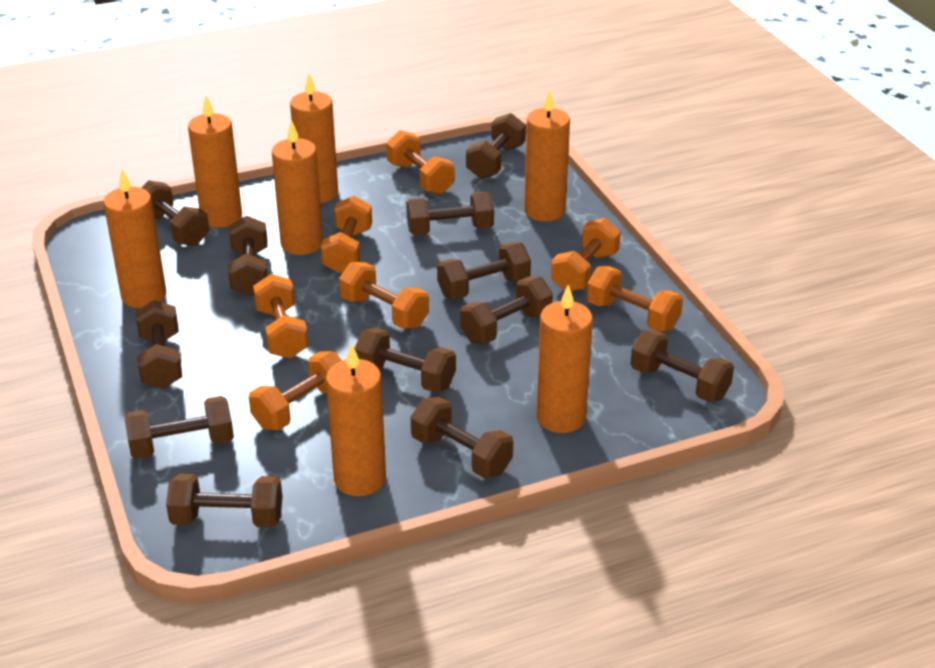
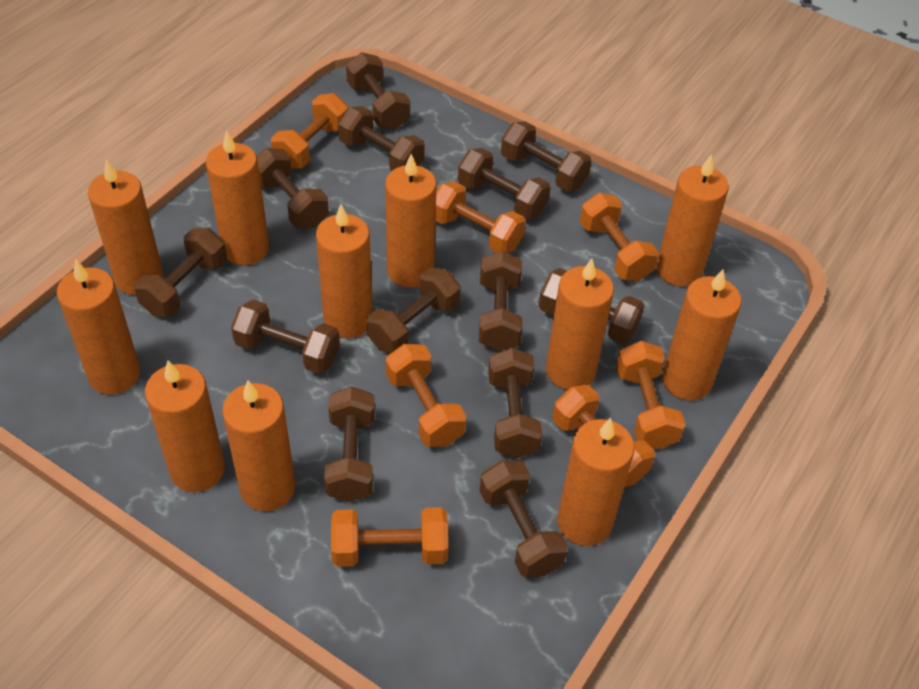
brown dumbbell: 12 -> 13
orange candle: 7 -> 11

